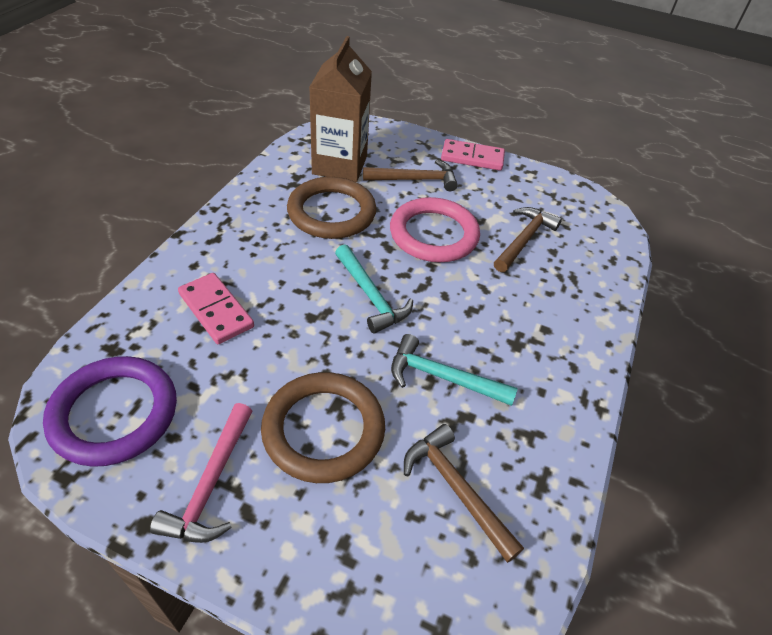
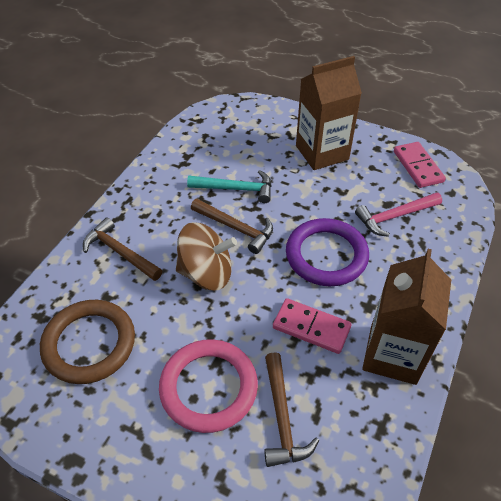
brown carton: 1 -> 2
brown ring: 2 -> 1
brown spinning top: 0 -> 1
turquoise hammer: 2 -> 1

